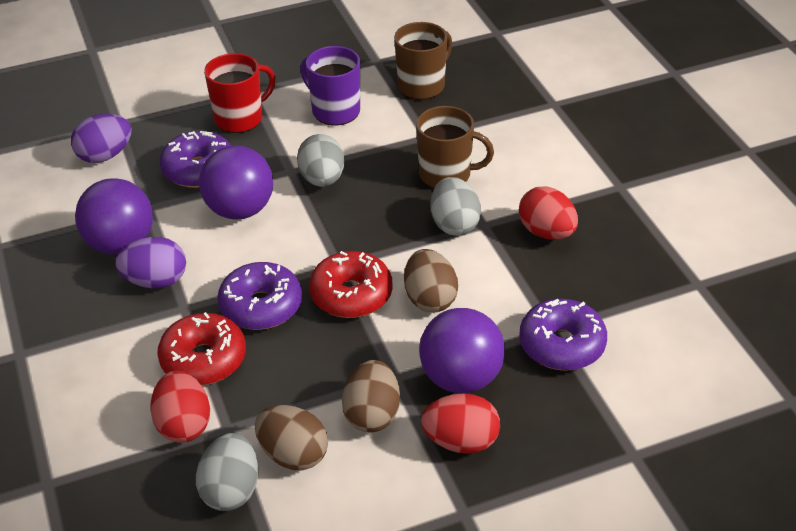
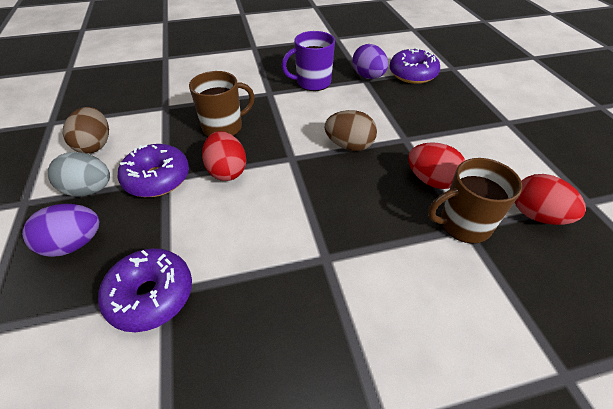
brown egg: 3 -> 2
grey egg: 3 -> 1
purple ball: 3 -> 0
red donut: 2 -> 0
red mug: 1 -> 0

